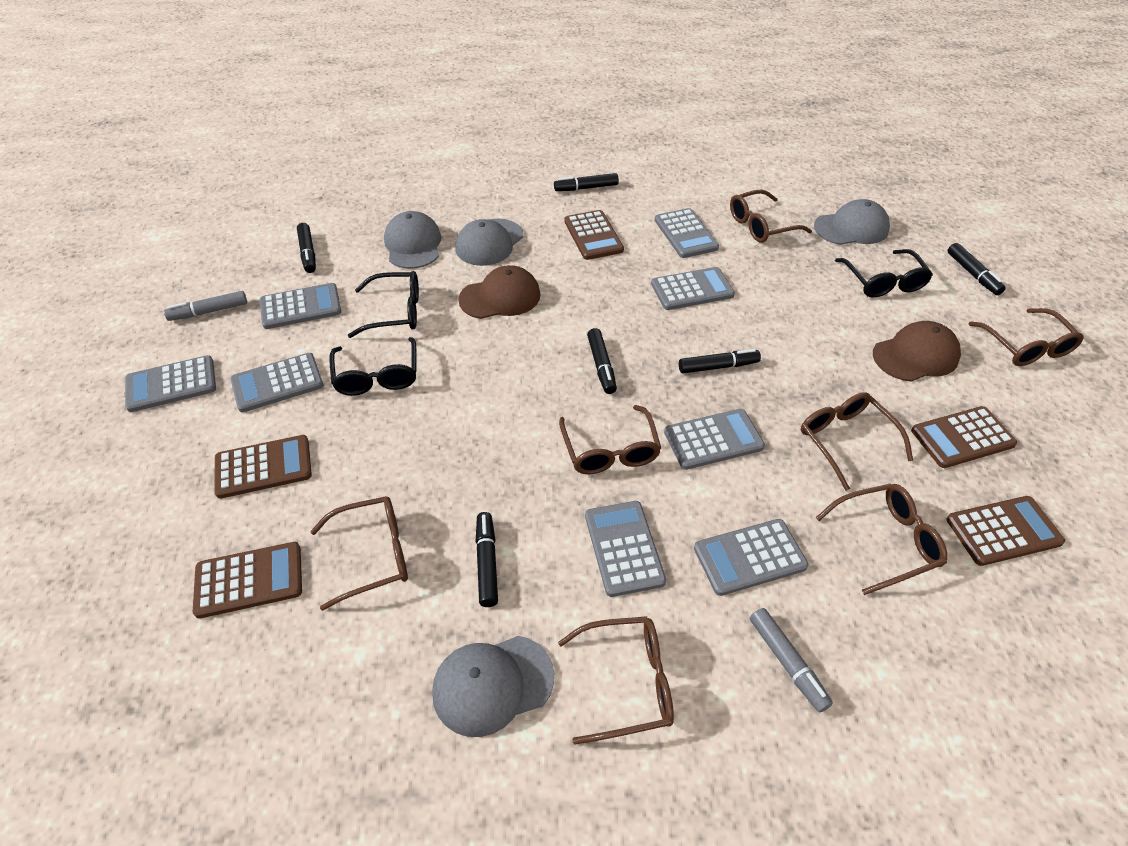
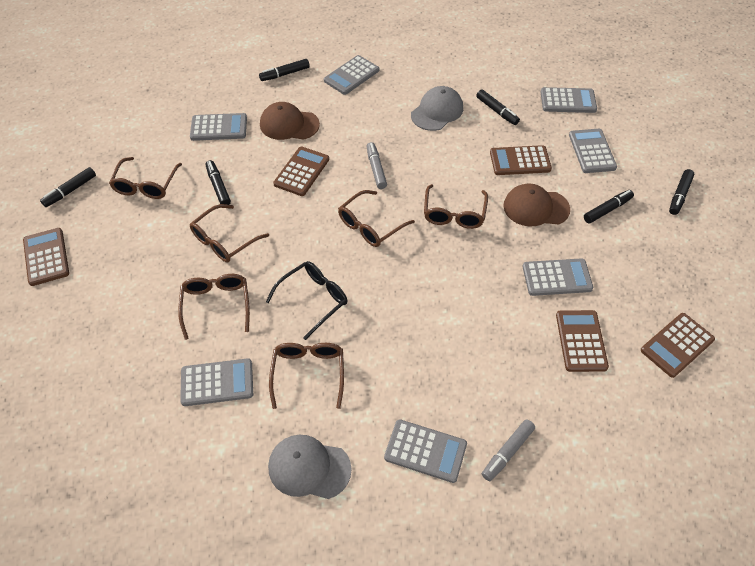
black glasses: 3 -> 1
brown glasses: 7 -> 6
grey calculator: 8 -> 7
grey cap: 4 -> 2

